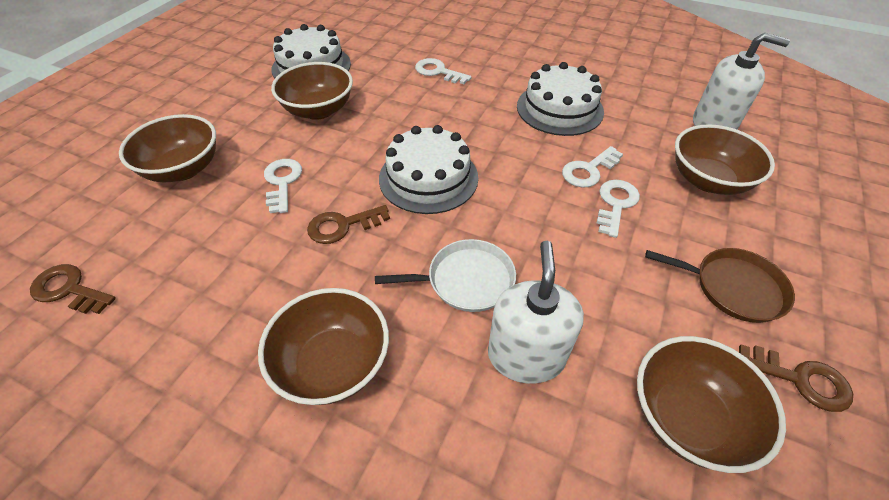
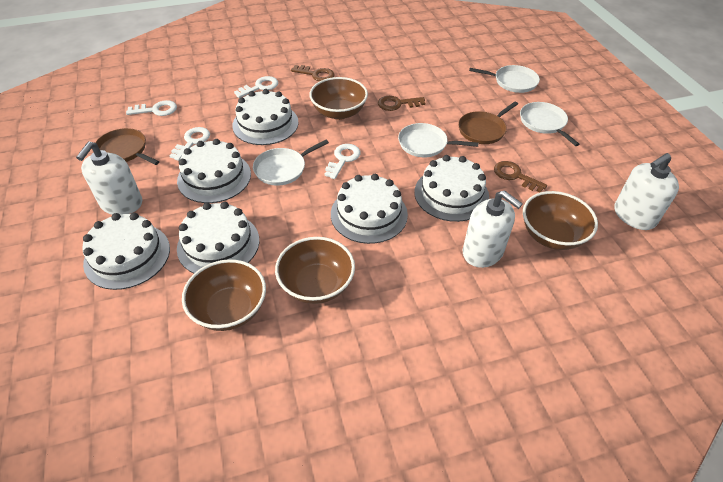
brown bowl: 5 -> 4
brown pan: 1 -> 2
white cake: 3 -> 6
white pan: 1 -> 4
white soap dispenser: 2 -> 3

